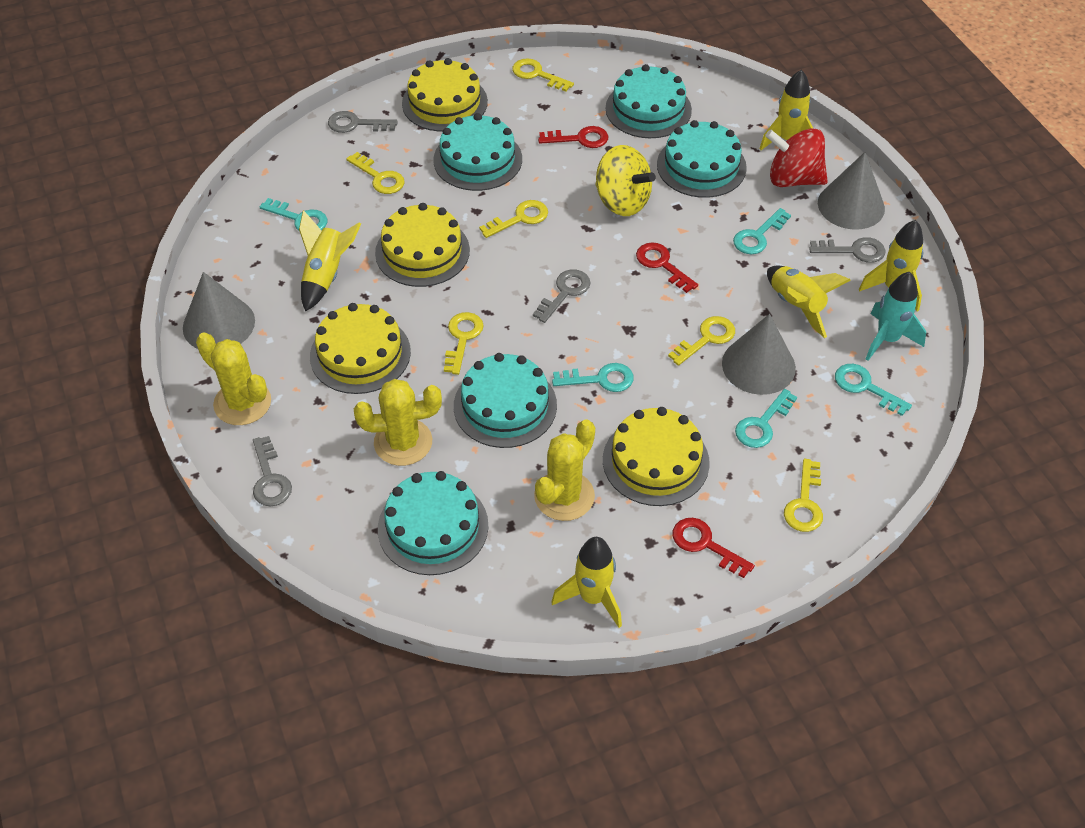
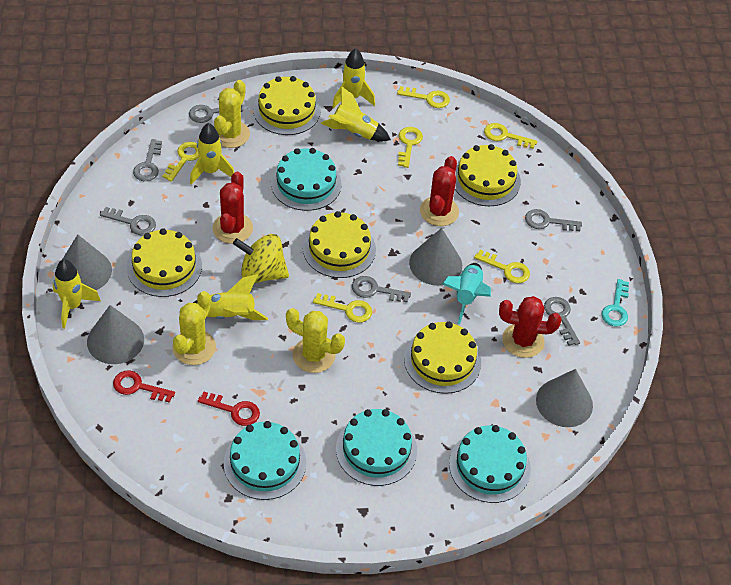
grey cone: 3 -> 4
grey key: 4 -> 6
red cactus: 0 -> 3
red key: 3 -> 2
red spinning top: 1 -> 0
turquoise cake: 5 -> 4
turquoise key: 5 -> 1
yellow cake: 4 -> 5

